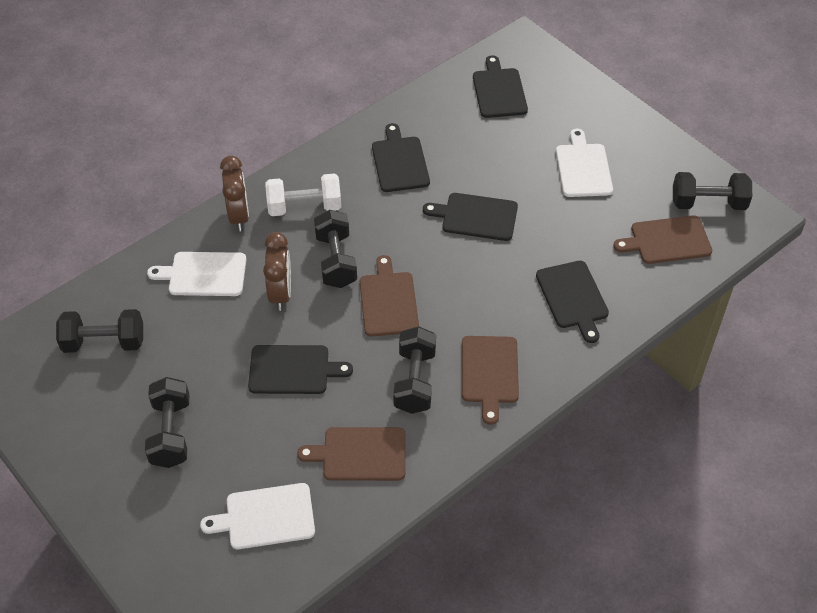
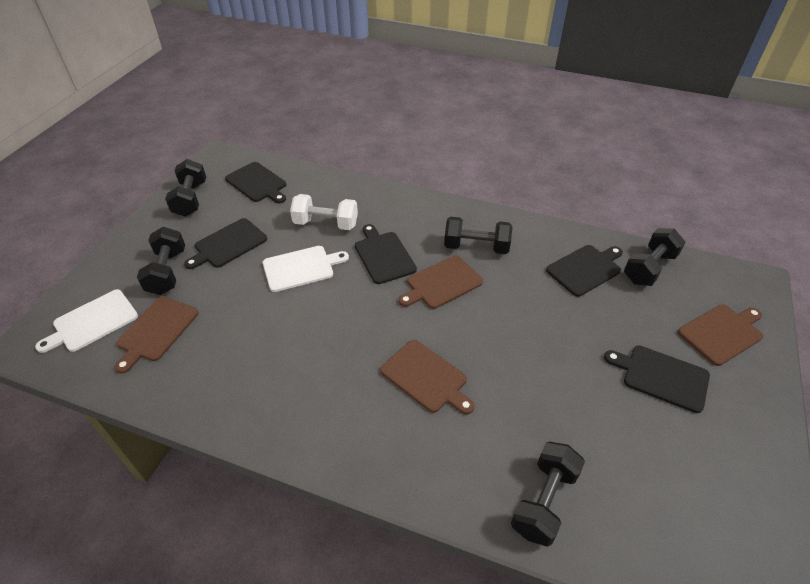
brown clock: 2 -> 0
white cutting board: 3 -> 2

